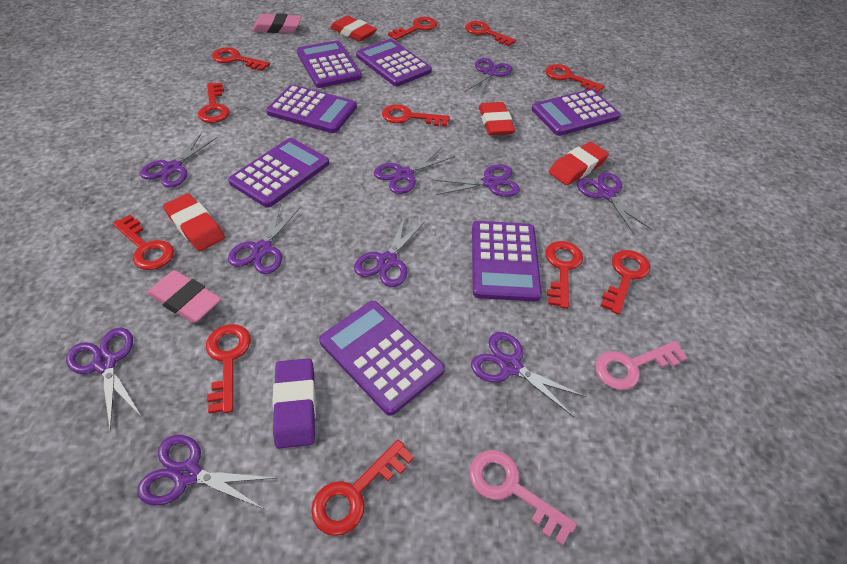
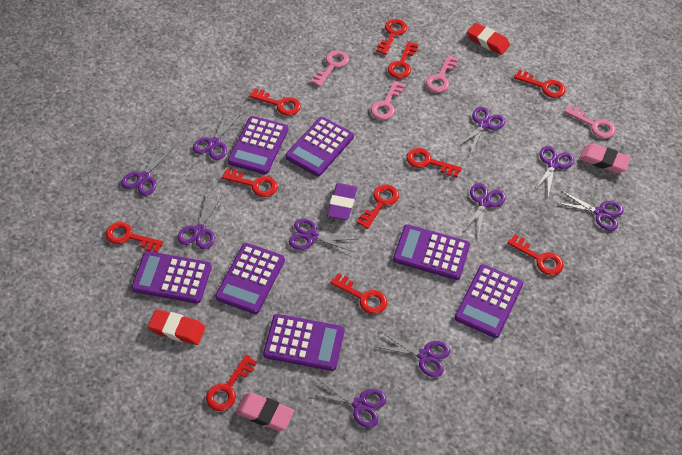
pink key: 2 -> 4
red eraser: 4 -> 2

